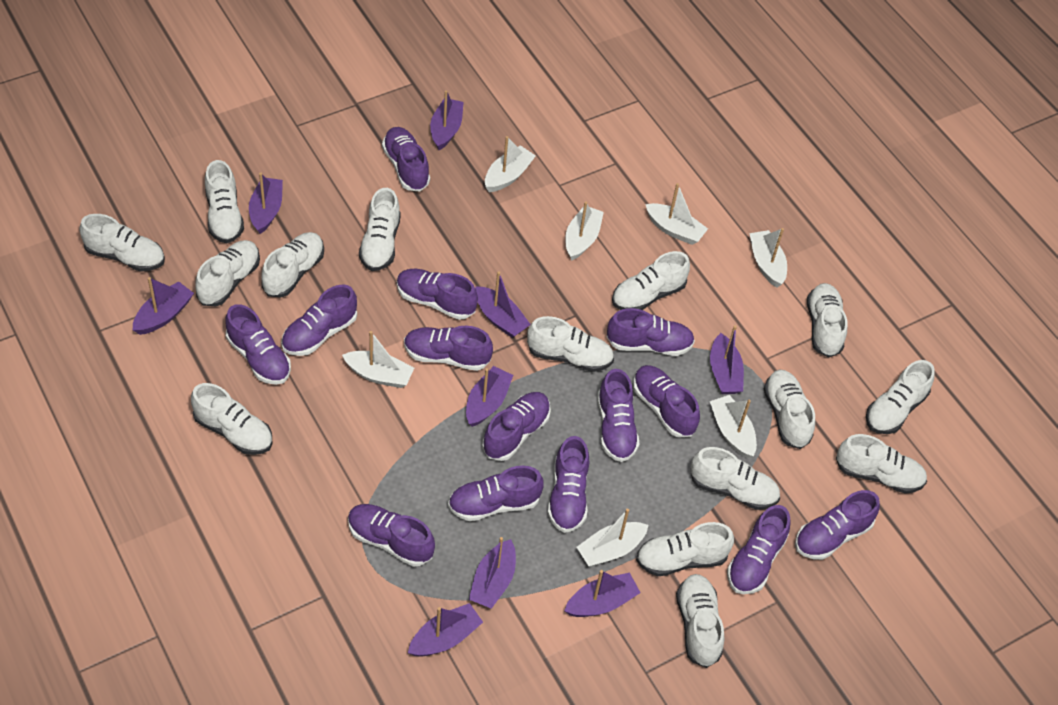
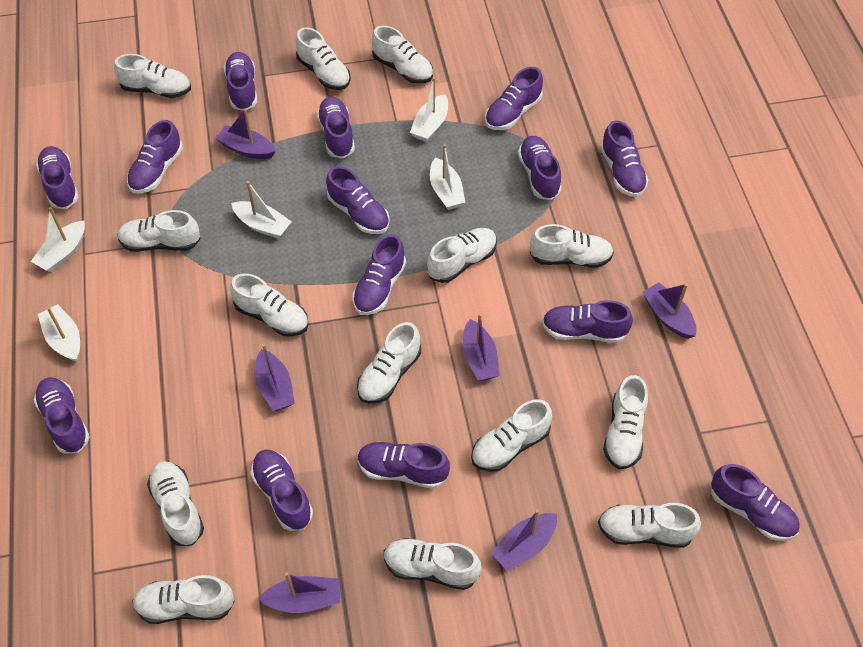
purple boat: 9 -> 6
white boat: 7 -> 5
white shoe: 15 -> 14

